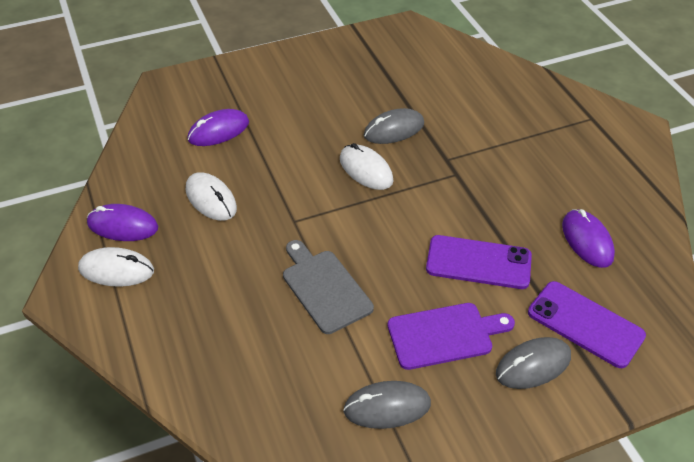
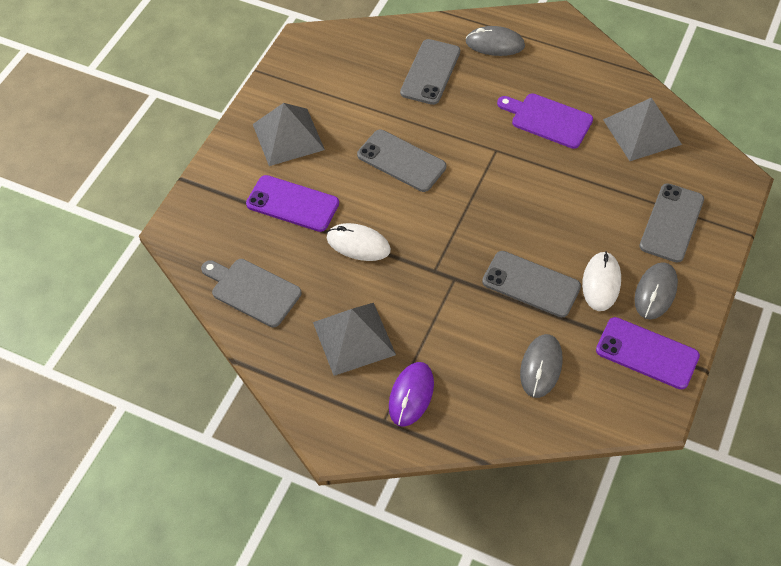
grey phone: 0 -> 4
grey pyramid: 0 -> 3
purple mouse: 3 -> 1
white mouse: 3 -> 2

